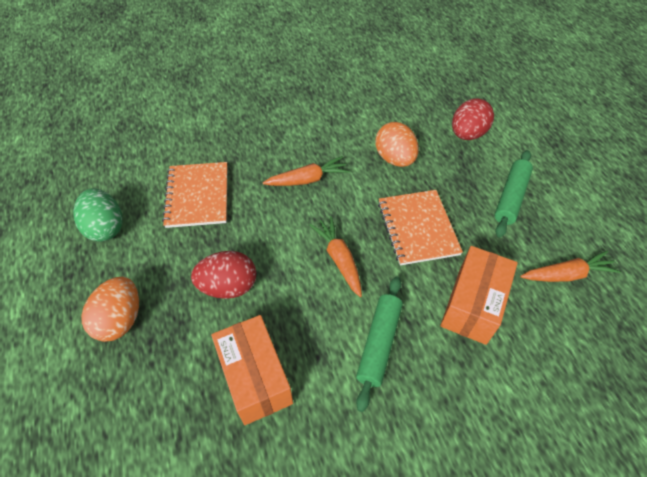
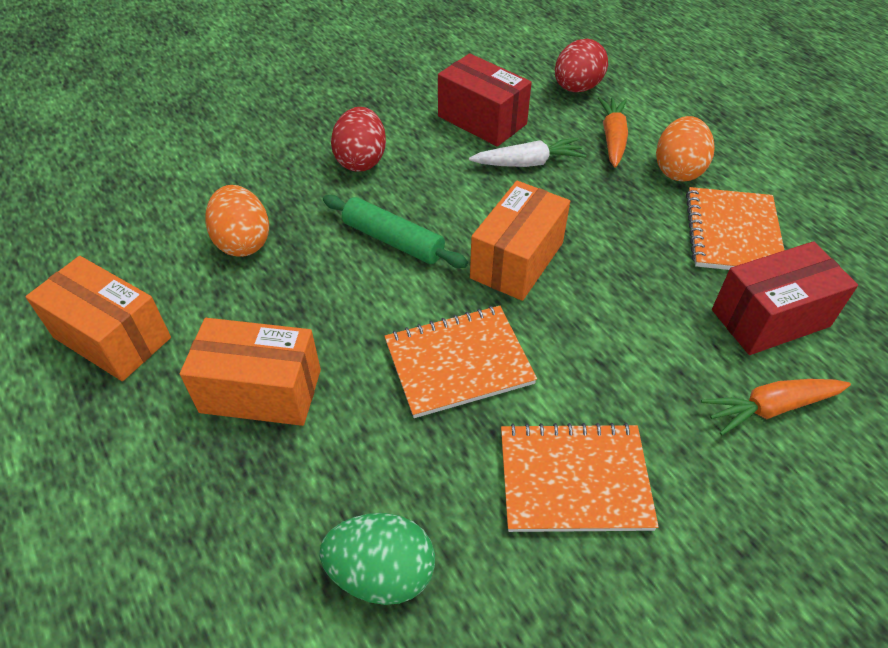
green rolling pin: 2 -> 1
orange box: 2 -> 3
orange carrot: 3 -> 2
orange notebook: 2 -> 3
red box: 0 -> 2
white carrot: 0 -> 1

